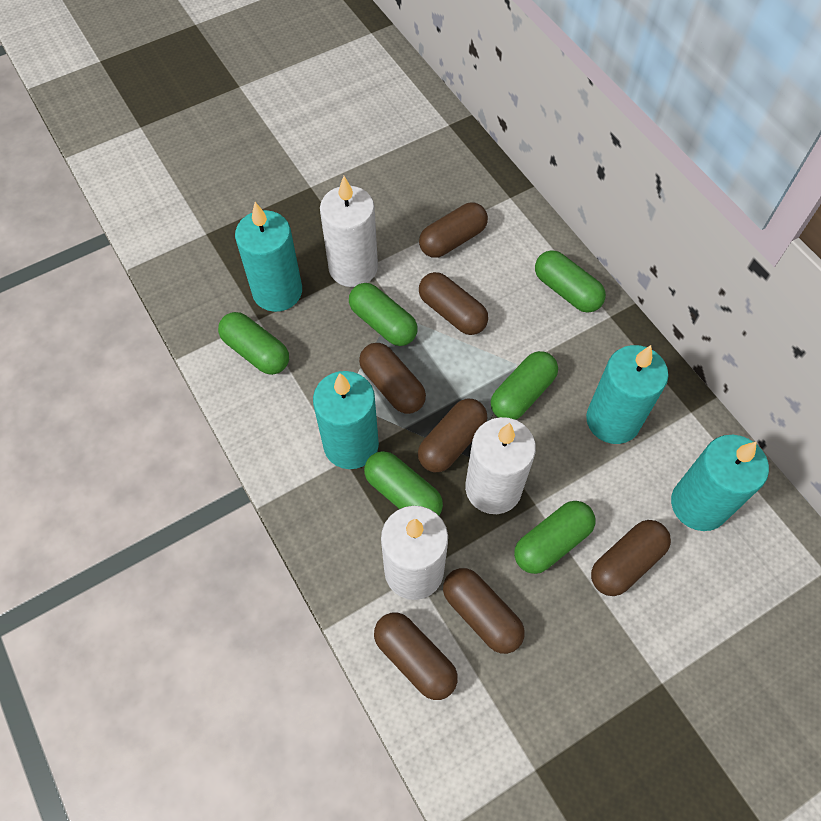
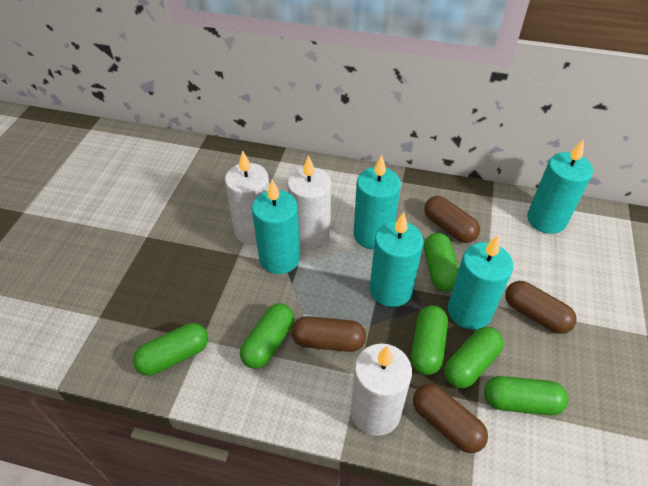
brown capsule: 7 -> 4
turquoise candle: 4 -> 5

